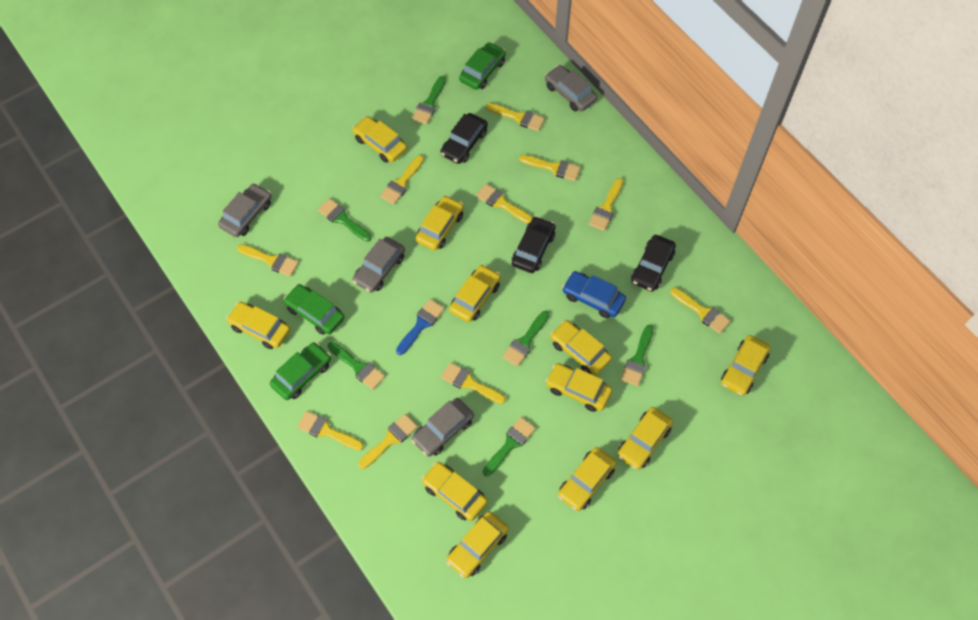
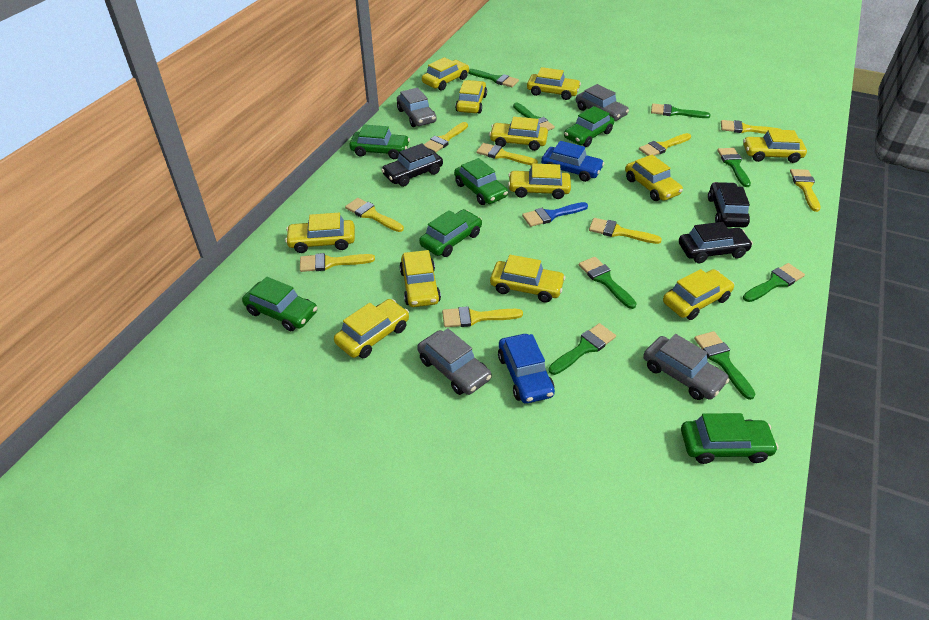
blue car: 1 -> 2
green brush: 6 -> 8
green car: 3 -> 6
yellow brush: 10 -> 9
yellow car: 11 -> 12

